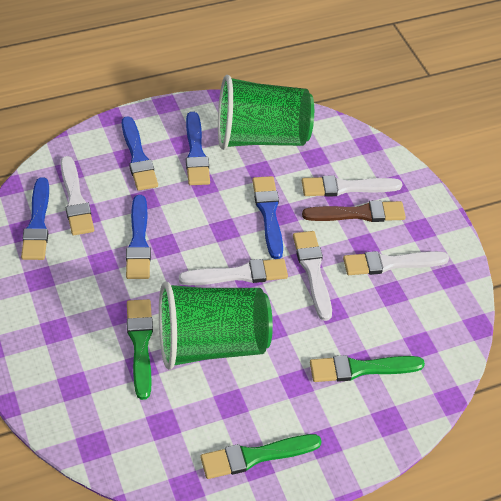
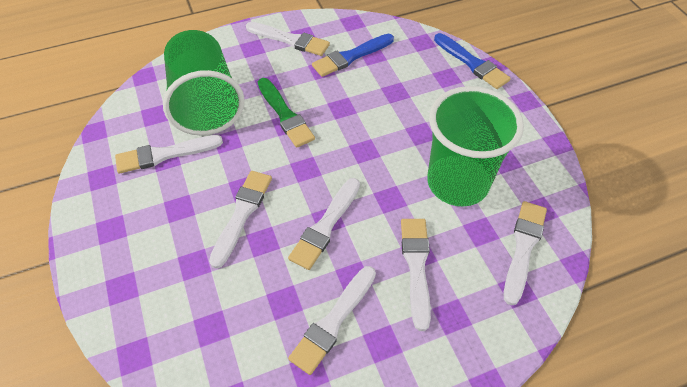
blue brush: 5 -> 2
brown brush: 1 -> 0
green brush: 3 -> 1
white brush: 5 -> 7

